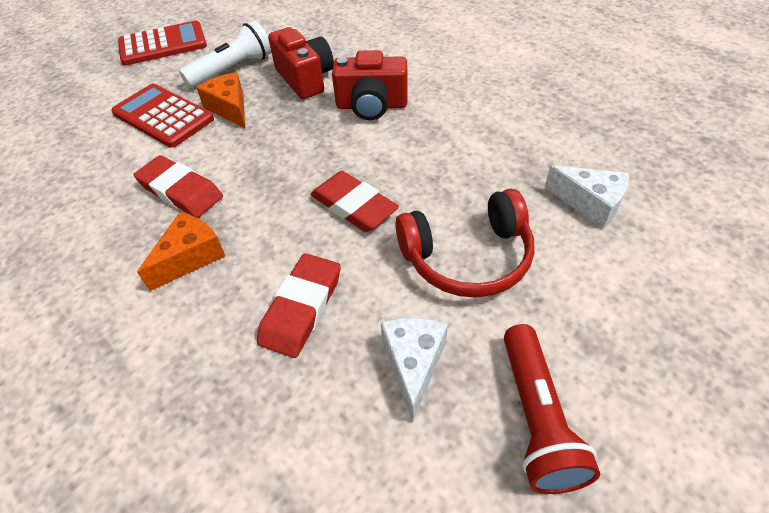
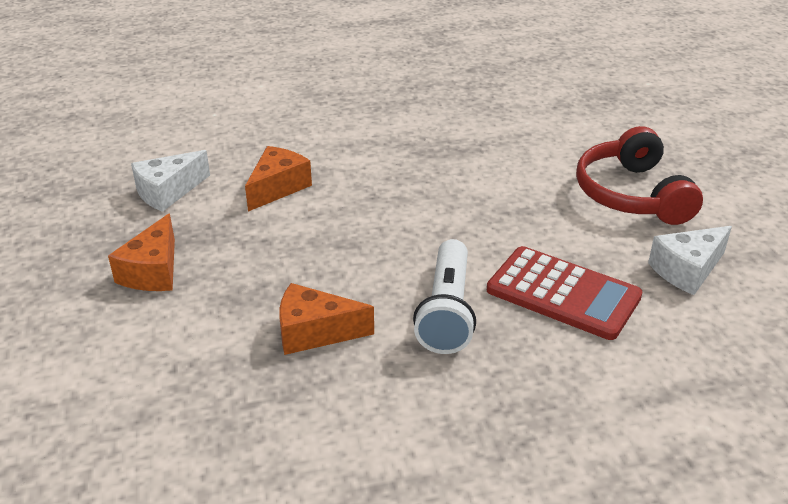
orange cheese: 2 -> 3
red calculator: 2 -> 1
red camera: 2 -> 0
red eraser: 3 -> 0
red flashlight: 1 -> 0

